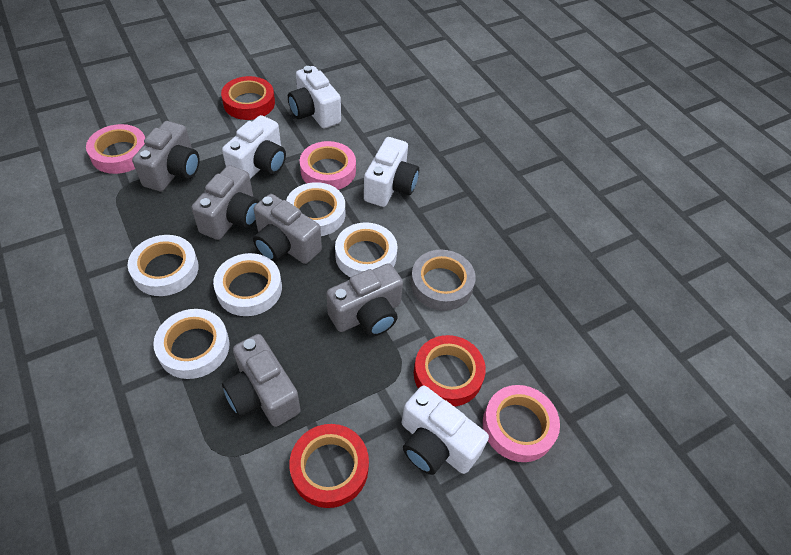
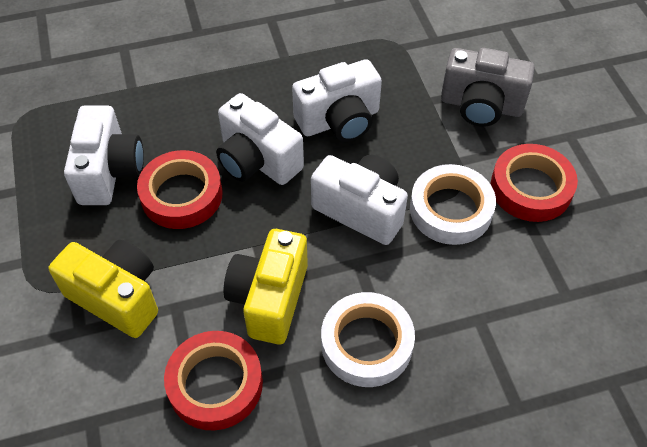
grey camera: 5 -> 1
grey tape: 1 -> 0
pink tape: 3 -> 0
white tape: 5 -> 2
yellow camera: 0 -> 2

